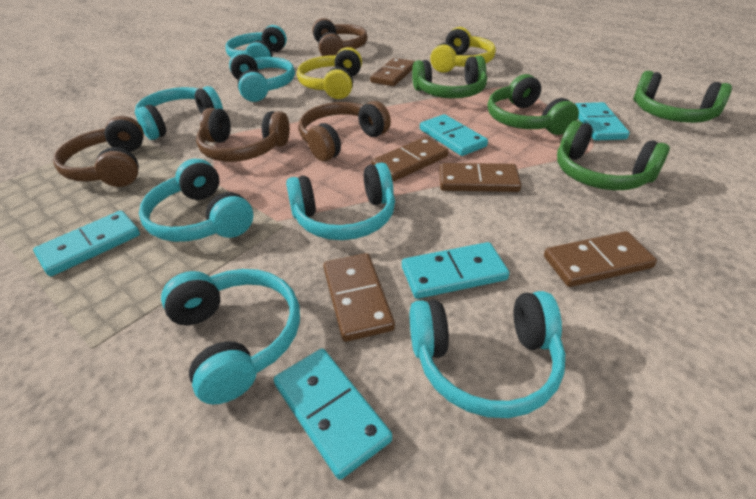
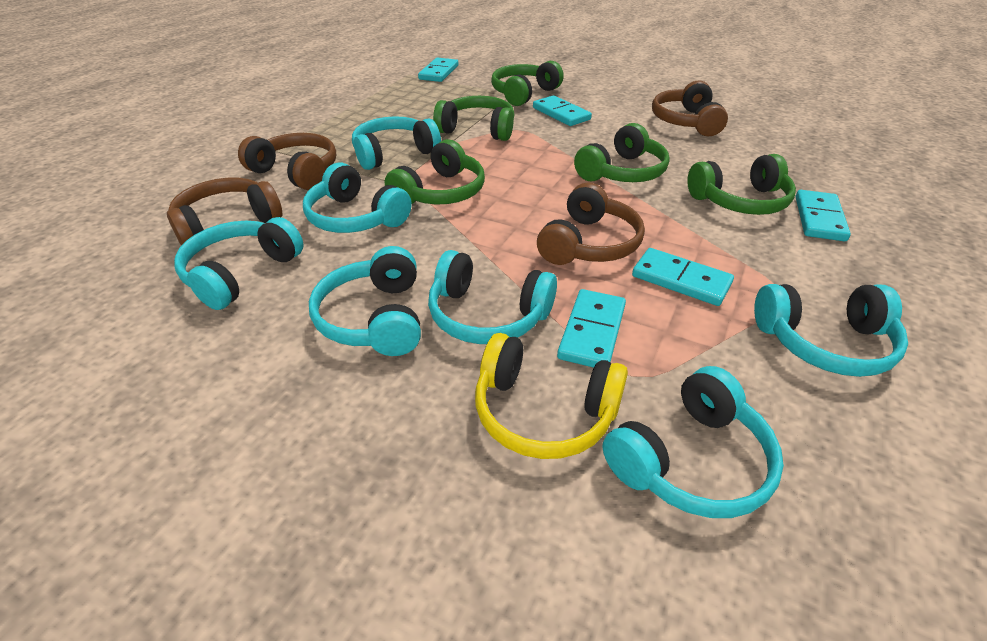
brown domino: 5 -> 0
green headphones: 4 -> 5
yellow headphones: 2 -> 1

